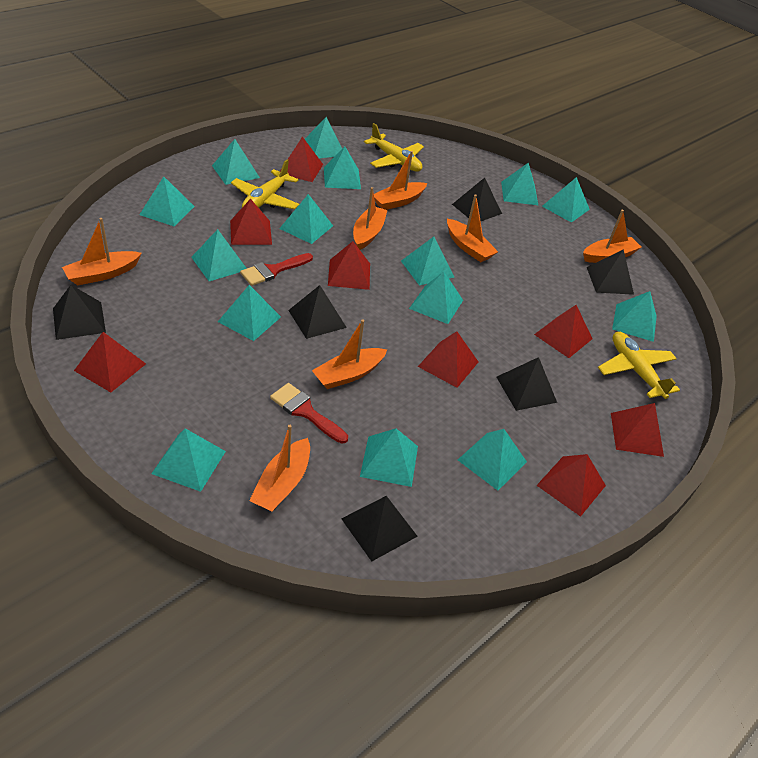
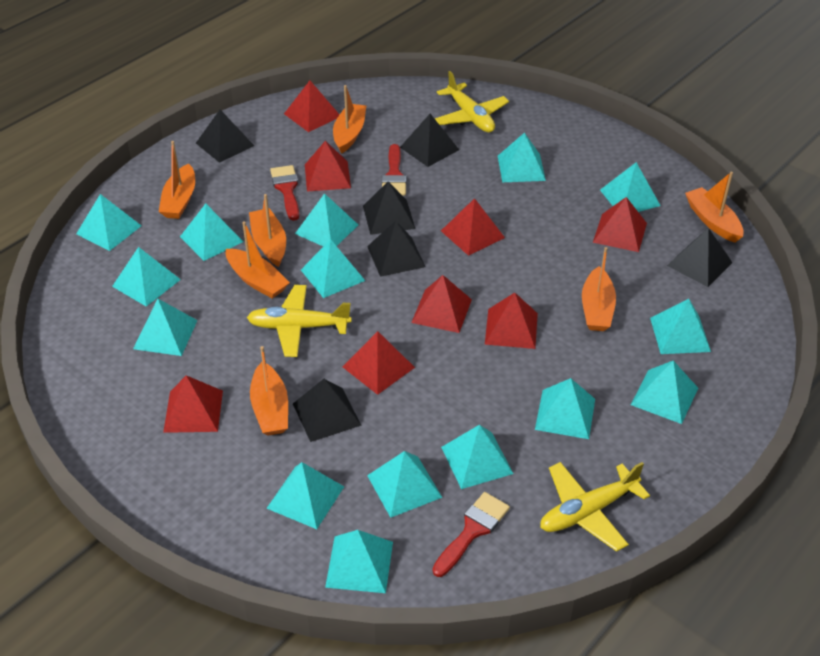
red brush: 2 -> 3

